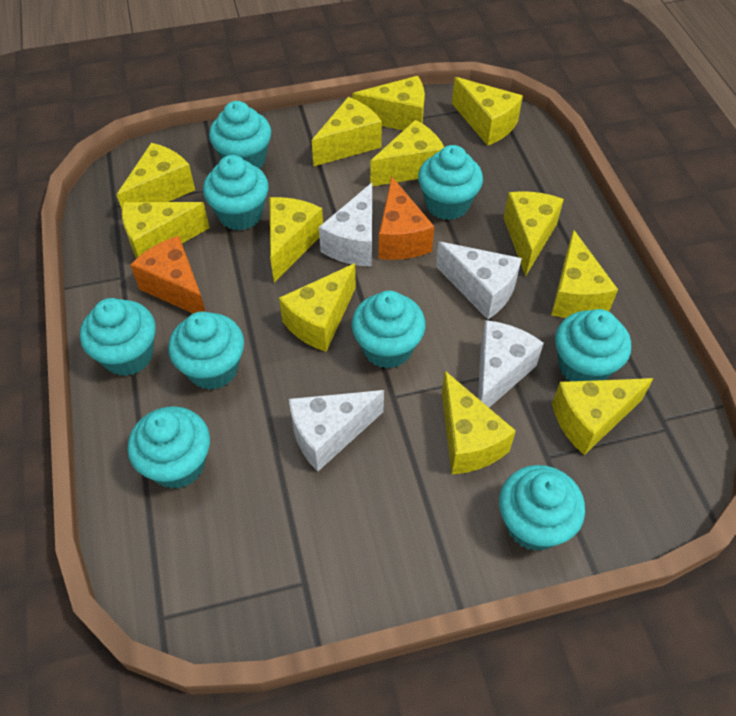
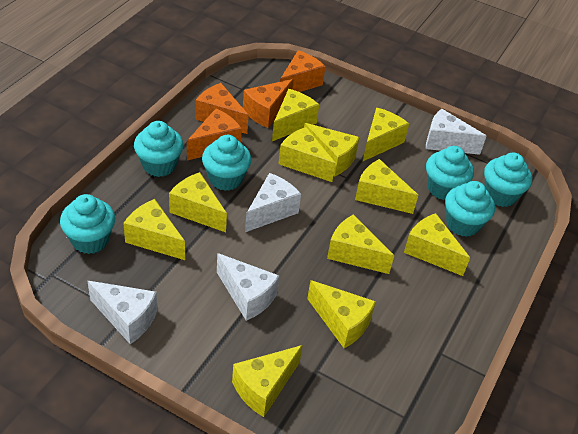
orange cheese: 2 -> 4
turquoise cupcake: 9 -> 6
yellow cheese: 12 -> 11

